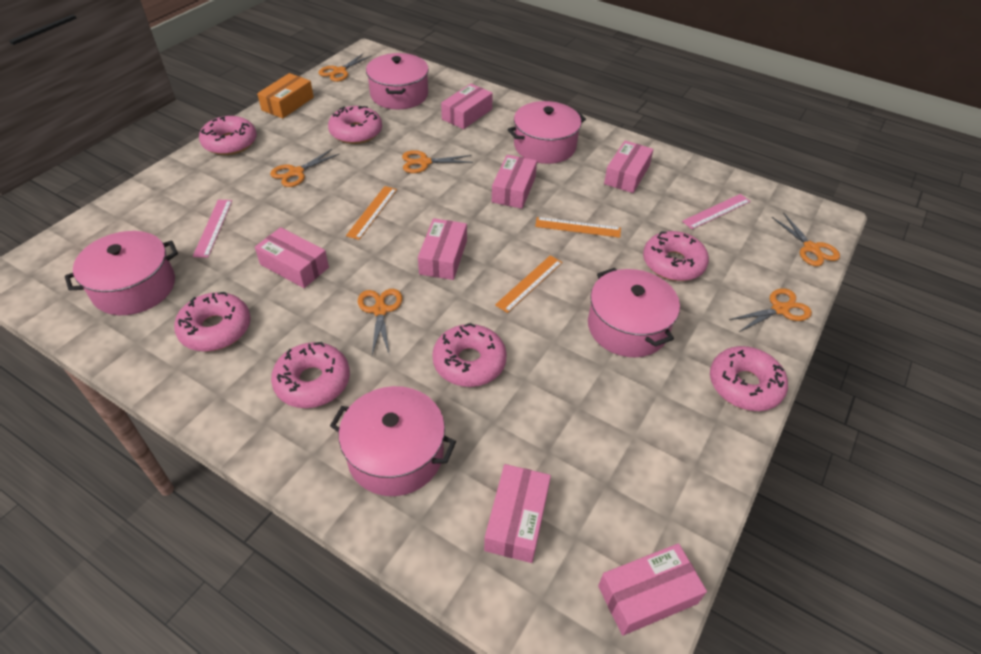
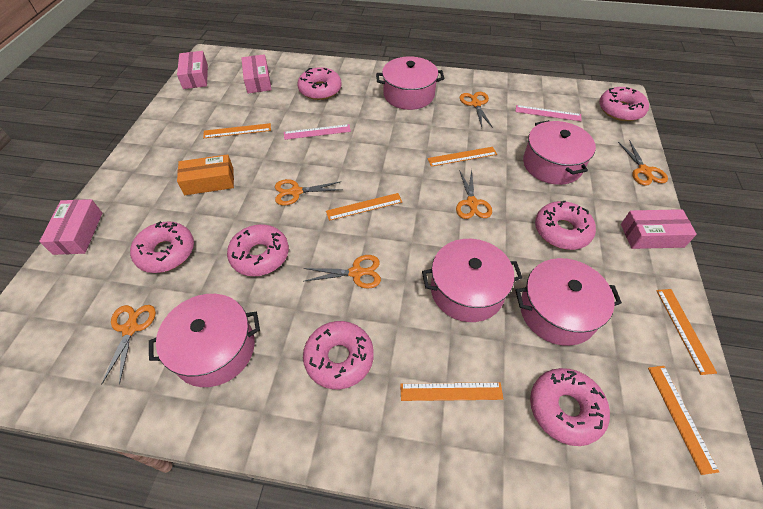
orange ruler: 3 -> 6
pink box: 7 -> 4

